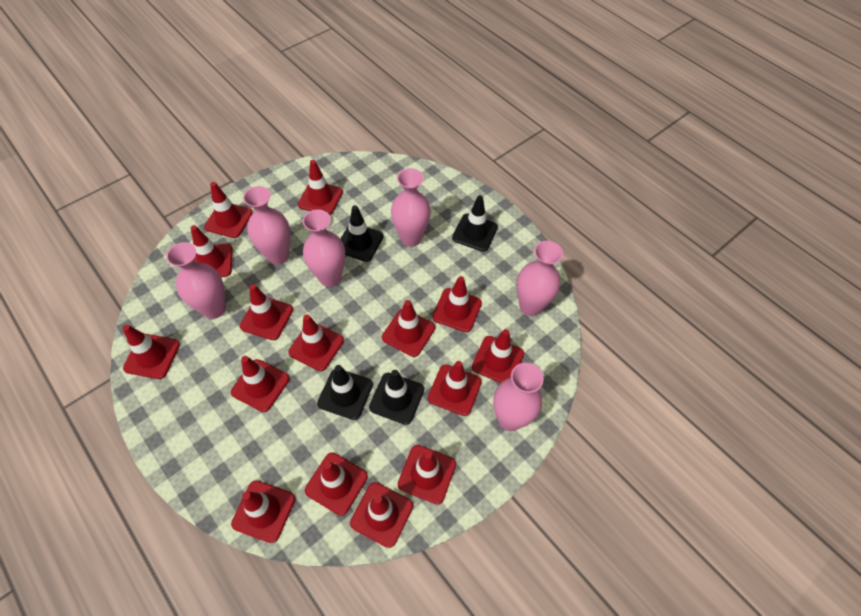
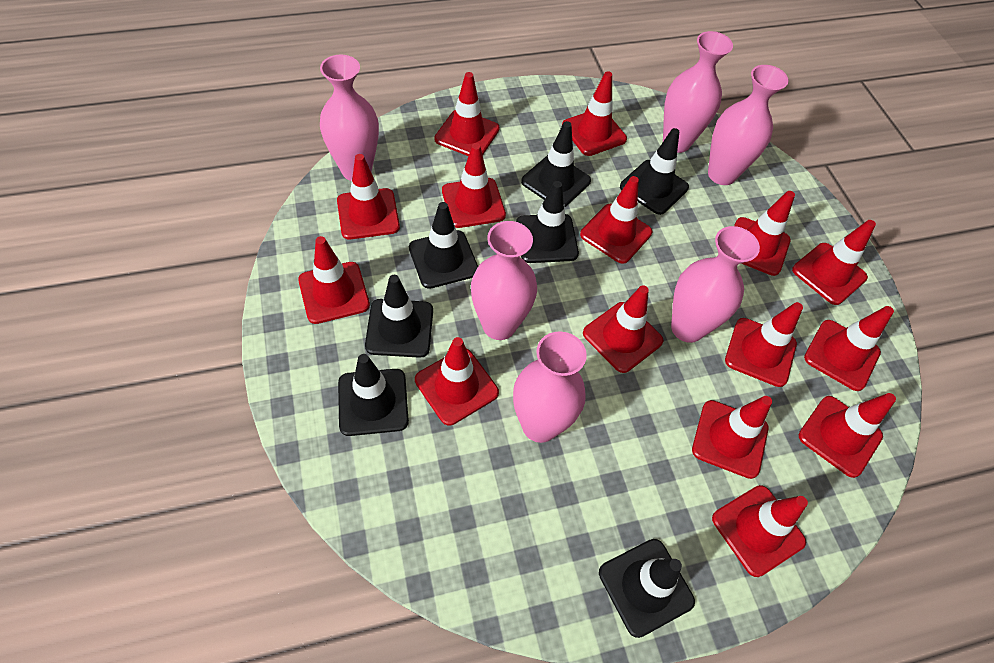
black traffic cone: 4 -> 7

